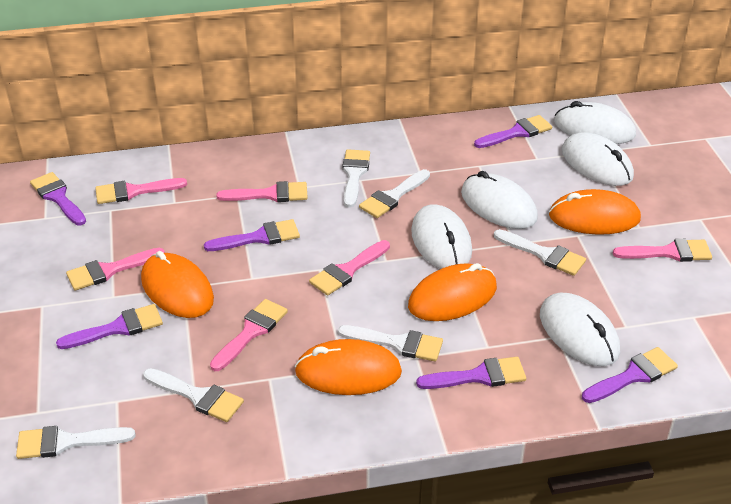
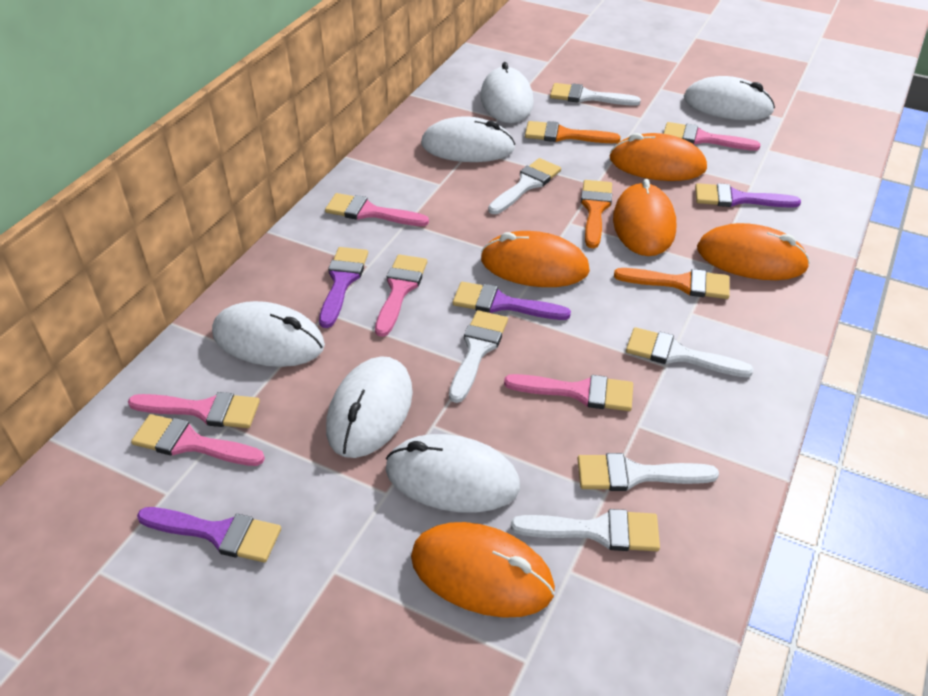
orange brush: 0 -> 3
orange mouse: 4 -> 5
purple brush: 6 -> 4
white mouse: 5 -> 6

